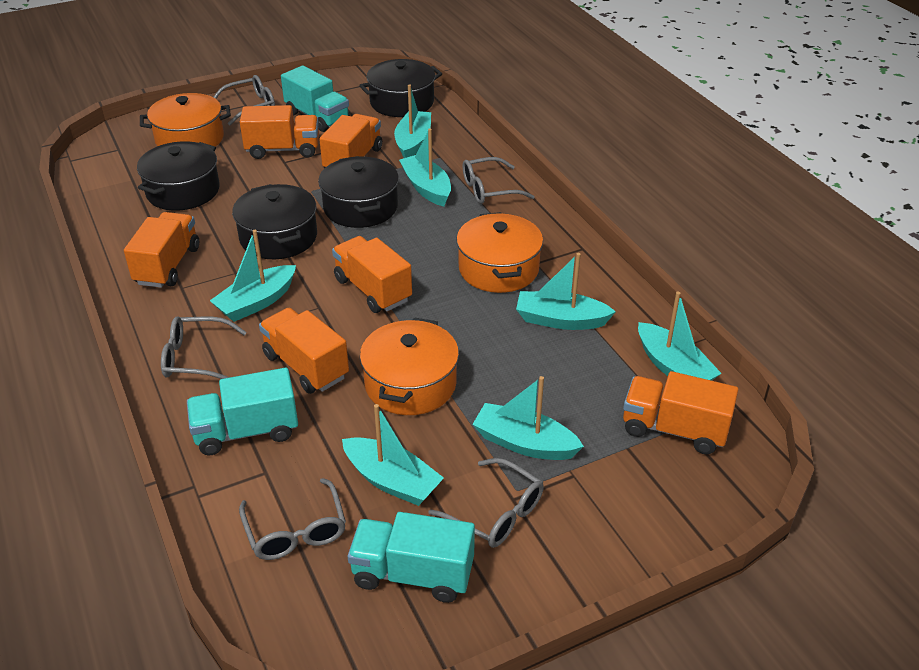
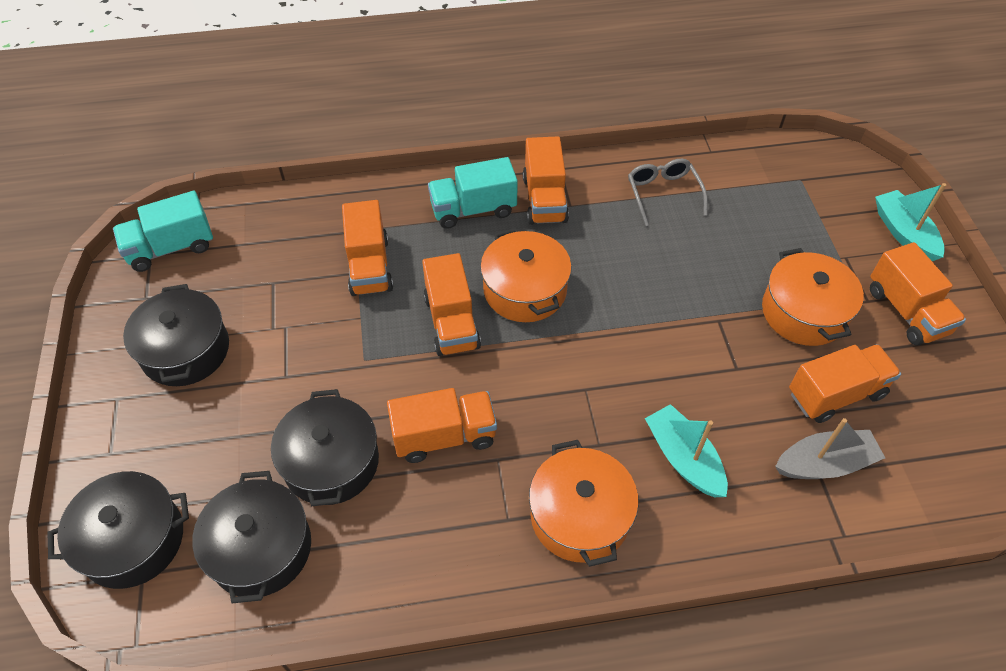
grey boat: 0 -> 1
grey glasses: 5 -> 1
turquoise boat: 7 -> 2
turquoise truck: 3 -> 2

